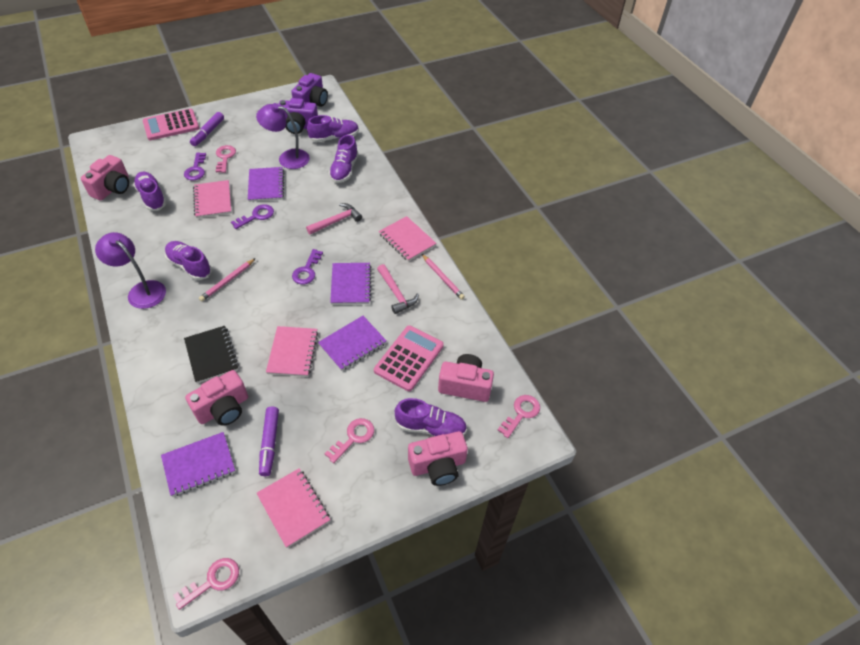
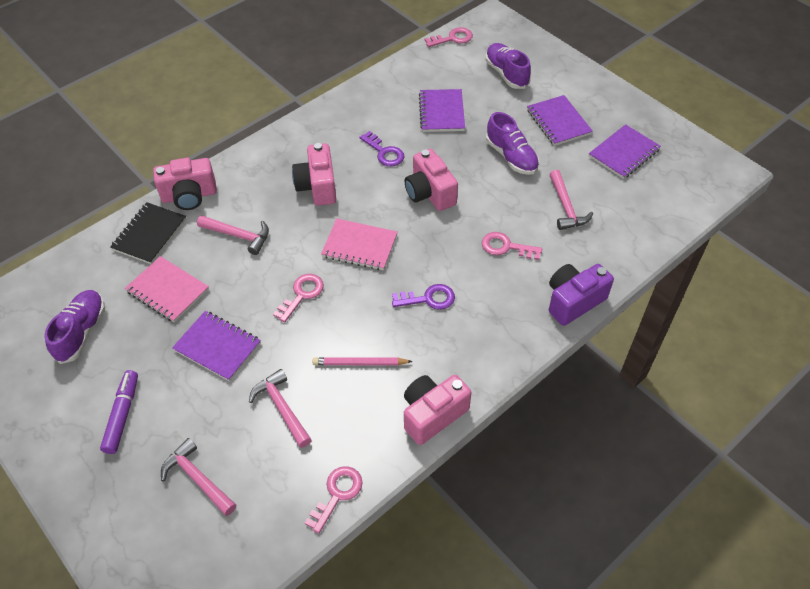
pink calculator: 2 -> 0
pink hammer: 2 -> 4
pink notebook: 4 -> 2
pink pencil: 2 -> 1
purple camera: 2 -> 1
purple key: 3 -> 2
purple lamp: 2 -> 0
purple marker: 2 -> 1
purple shoe: 5 -> 3

